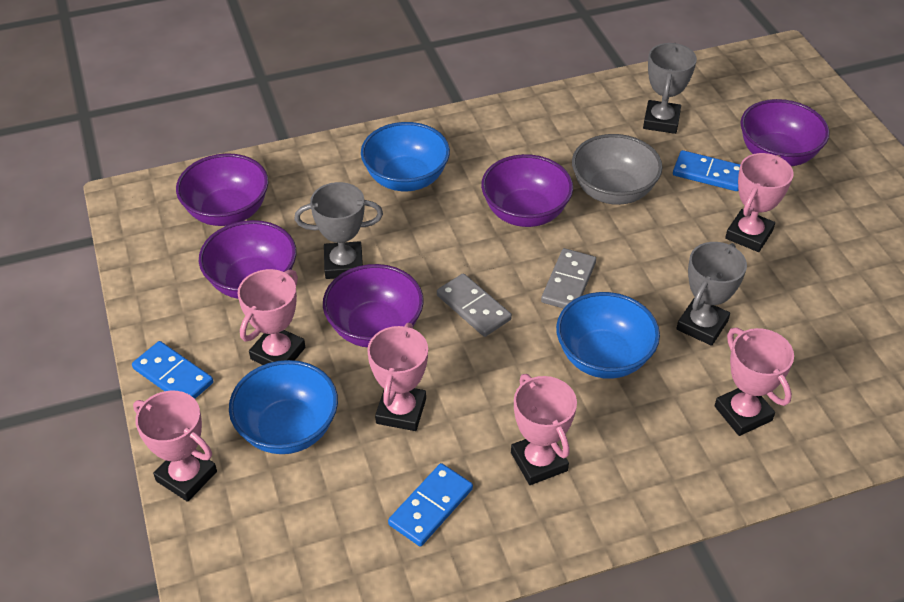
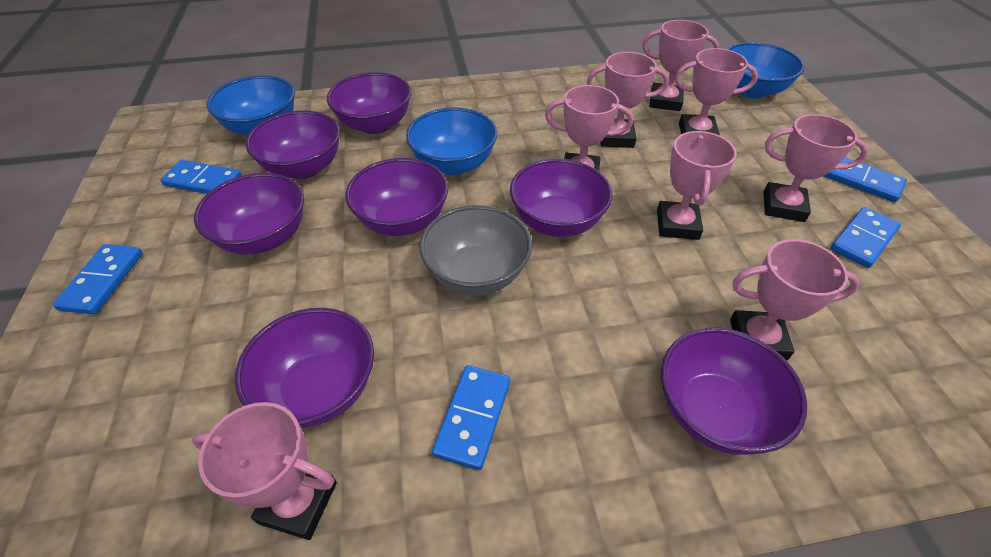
blue domino: 3 -> 5
grey domino: 2 -> 0
grey trophy: 3 -> 0
pink trophy: 6 -> 8
purple bowl: 5 -> 7

